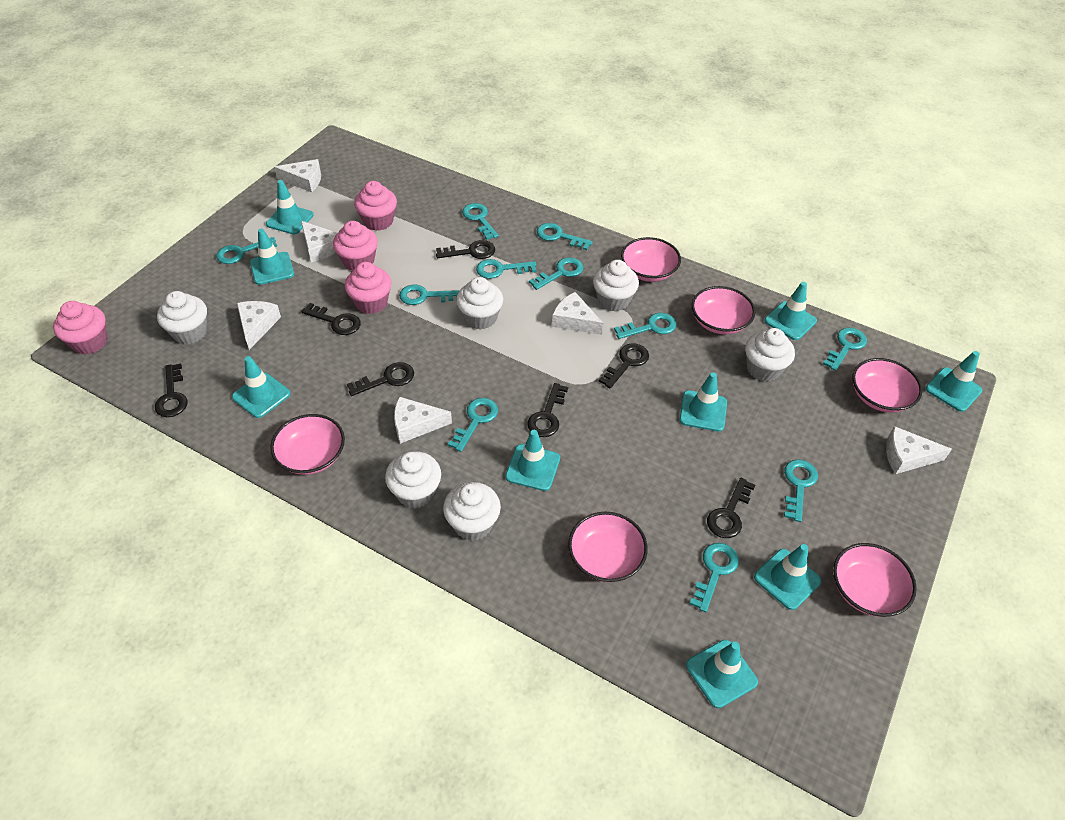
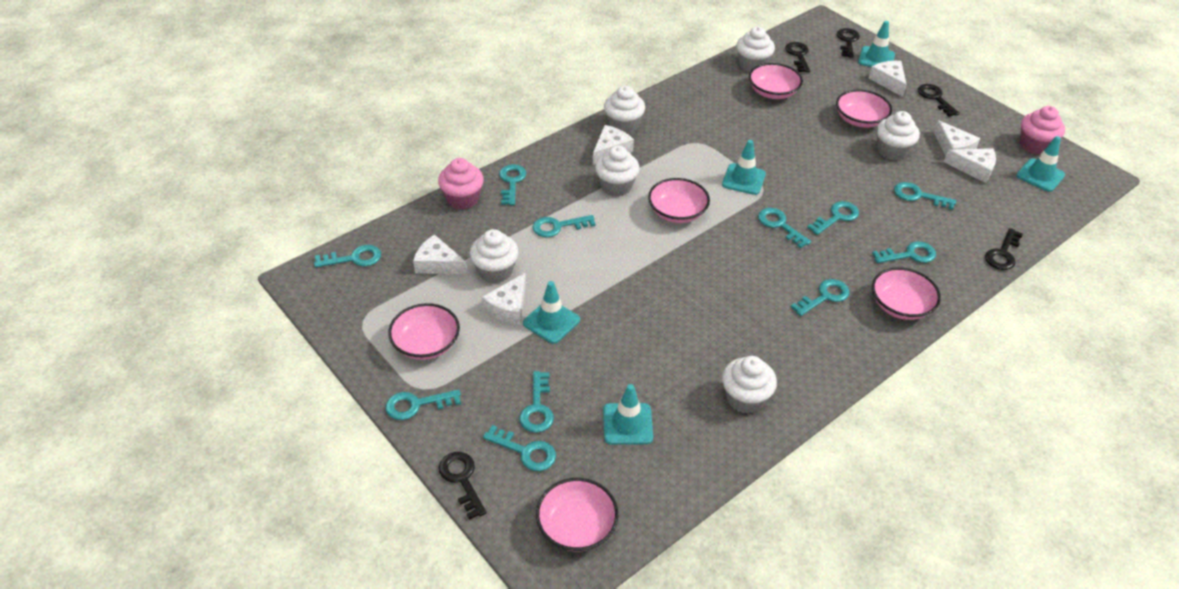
black key: 7 -> 5
pink cupcake: 4 -> 2
turquoise traffic cone: 9 -> 5

